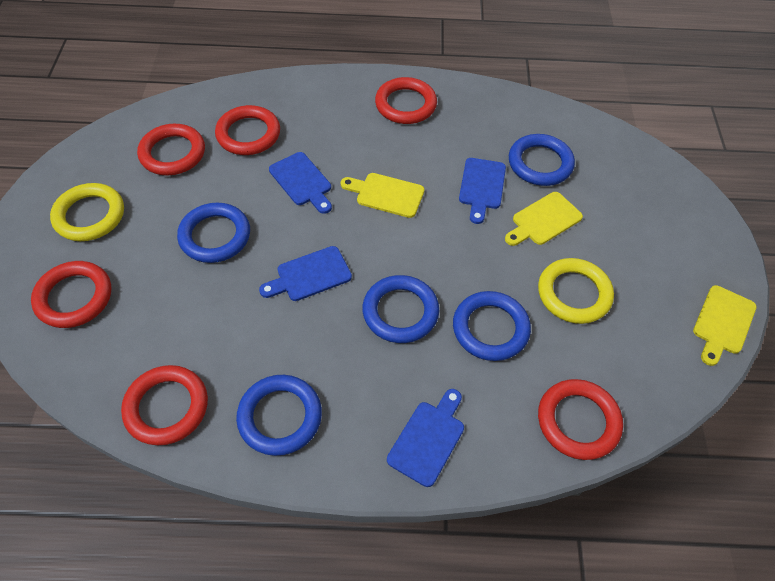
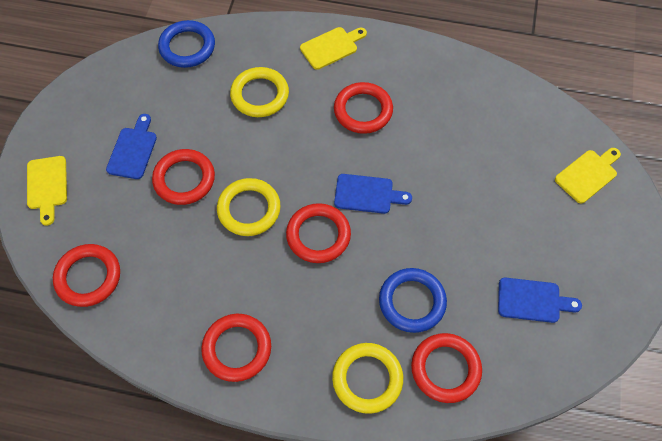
blue cutting board: 4 -> 3
blue ring: 5 -> 2
yellow ring: 2 -> 3

